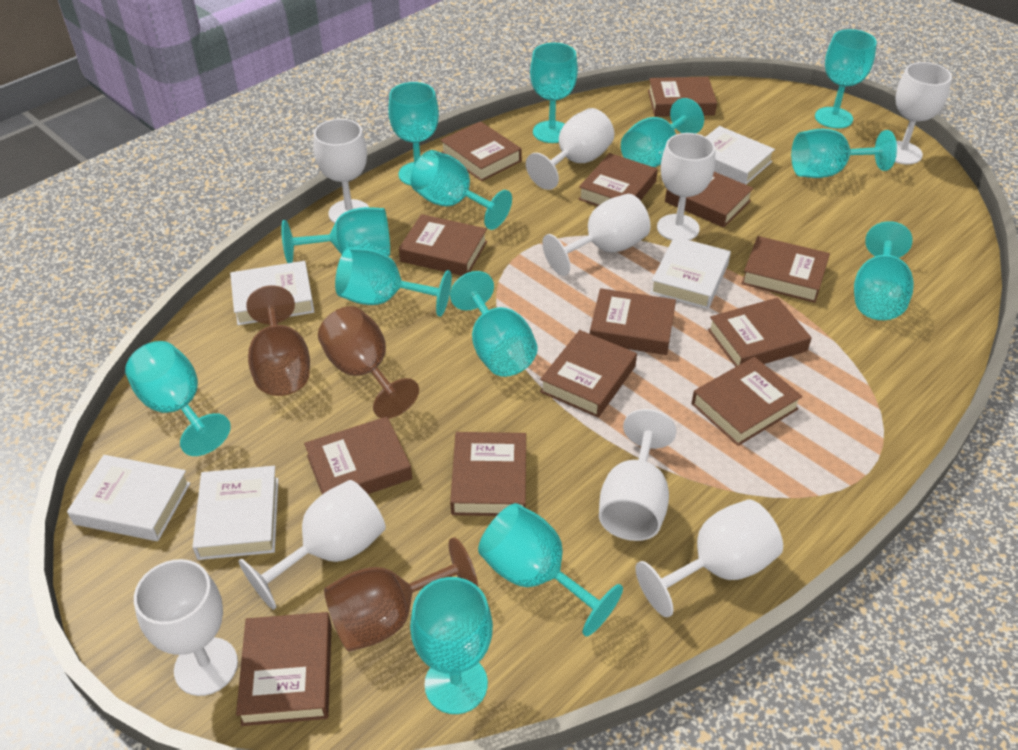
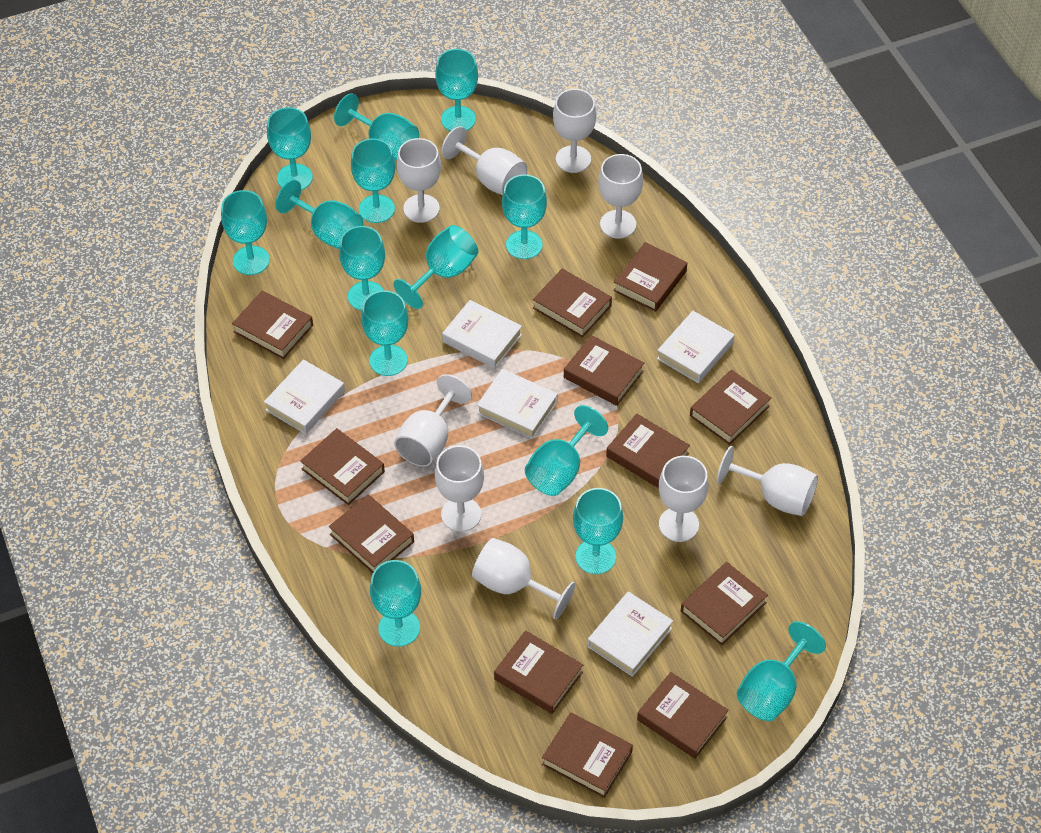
brown book: 13 -> 12
brown goblet: 3 -> 0
turquoise goblet: 13 -> 14

